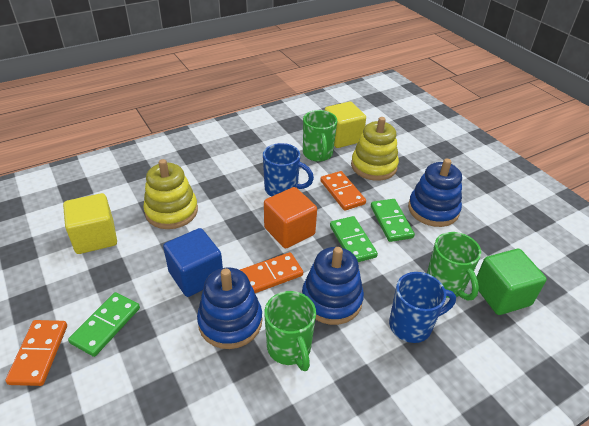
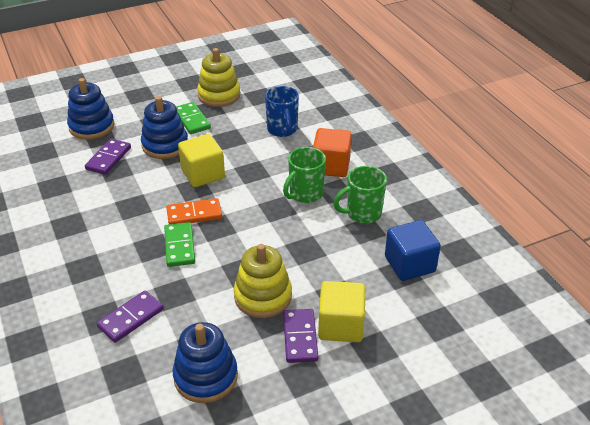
blue mug: 2 -> 1
green cube: 1 -> 0
green domino: 3 -> 2
green mug: 3 -> 2
orange domino: 3 -> 1
purple domino: 0 -> 3

